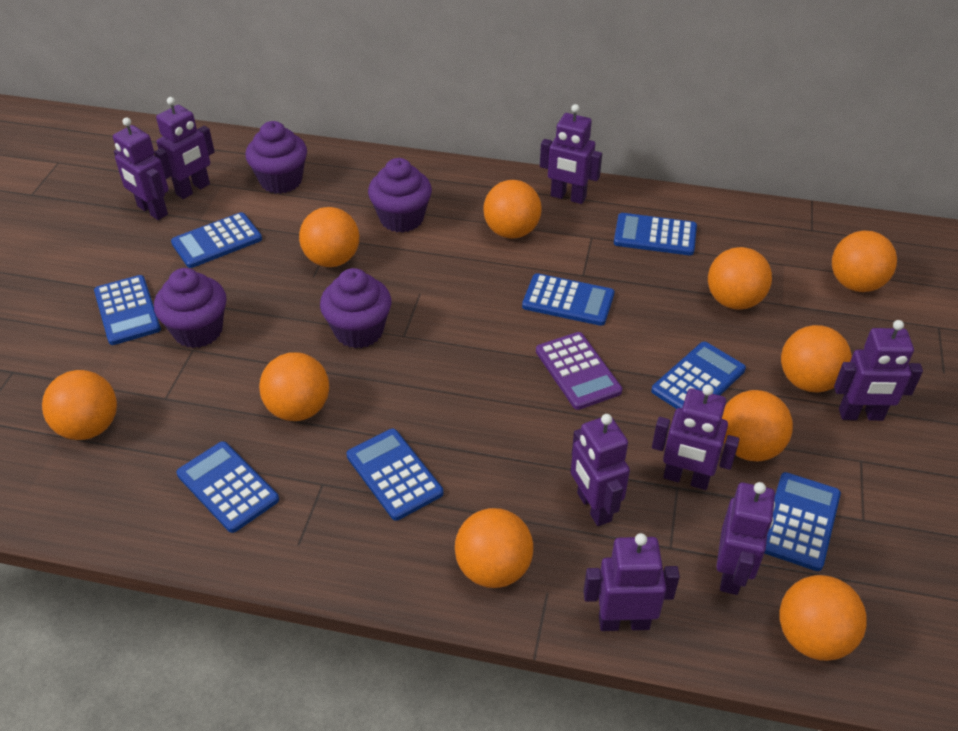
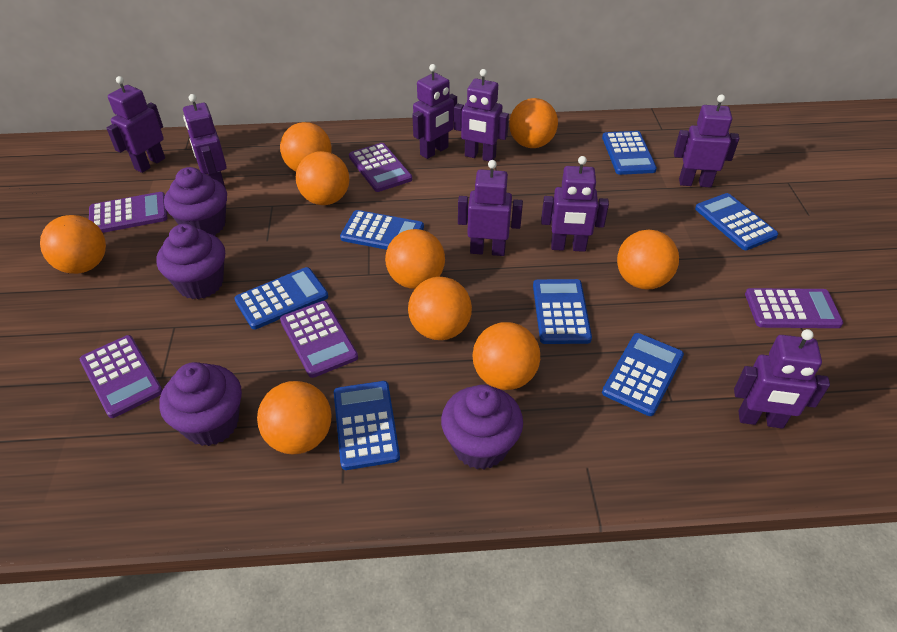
blue calculator: 8 -> 7
orange ball: 10 -> 9
purple calculator: 1 -> 5

